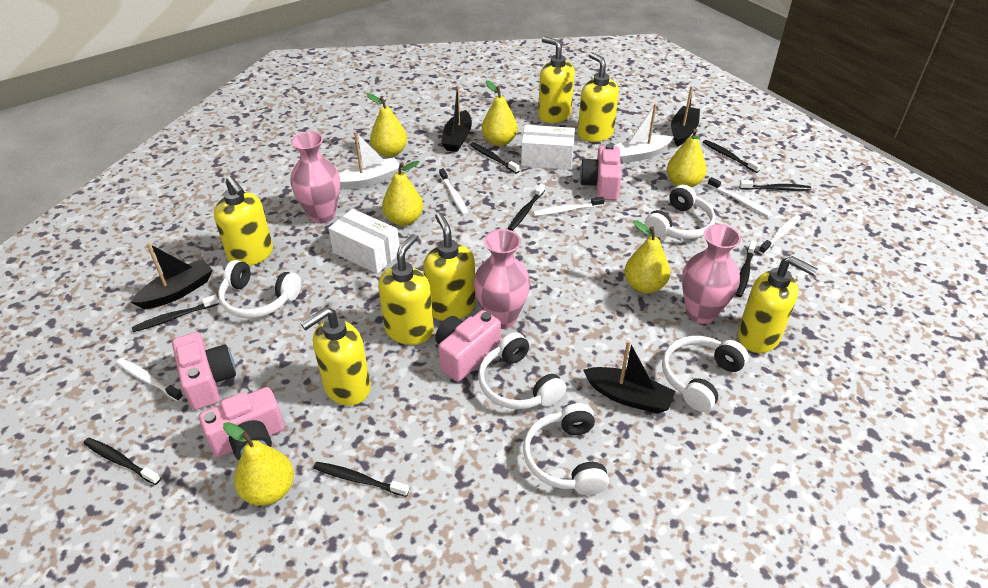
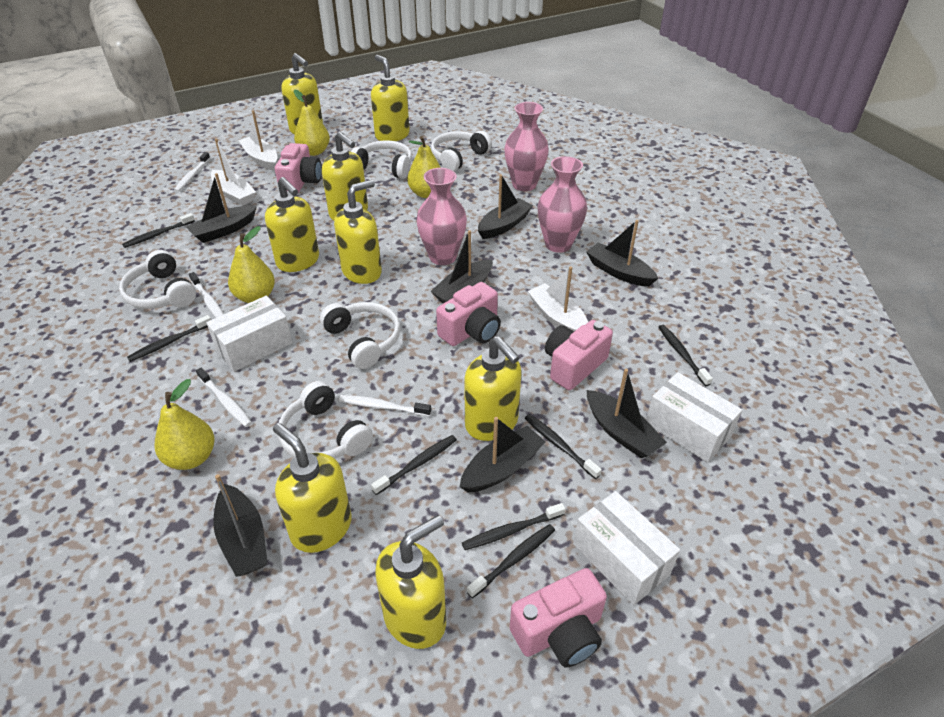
black boat: 4 -> 7
black toothbrush: 8 -> 7
white boat: 2 -> 3
white box: 2 -> 3
white toothbrush: 5 -> 4
yellow pear: 6 -> 4
yellow soap dispenser: 7 -> 8

